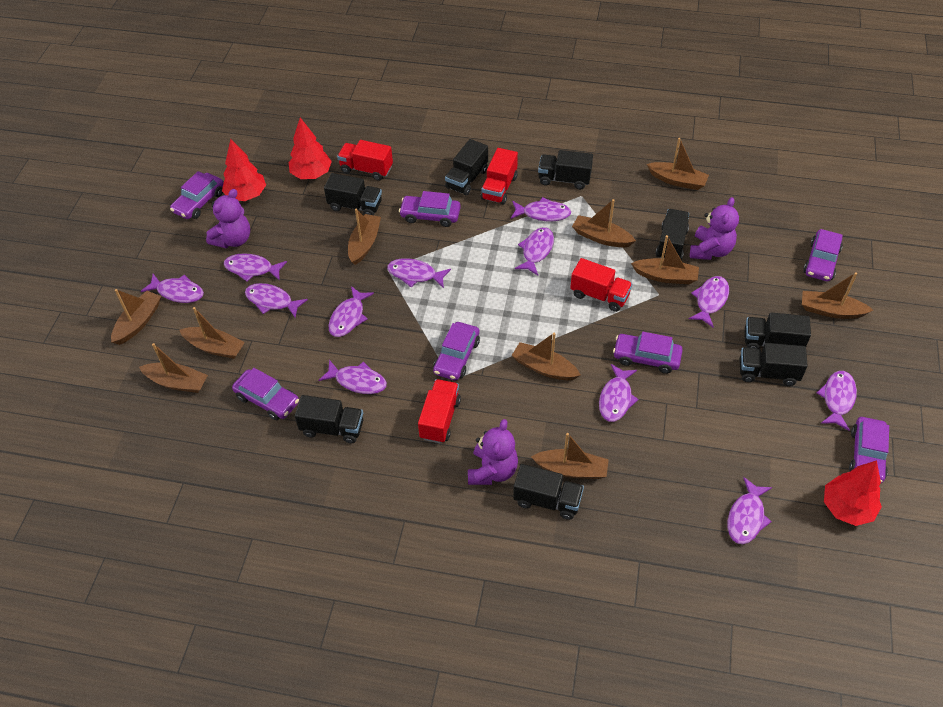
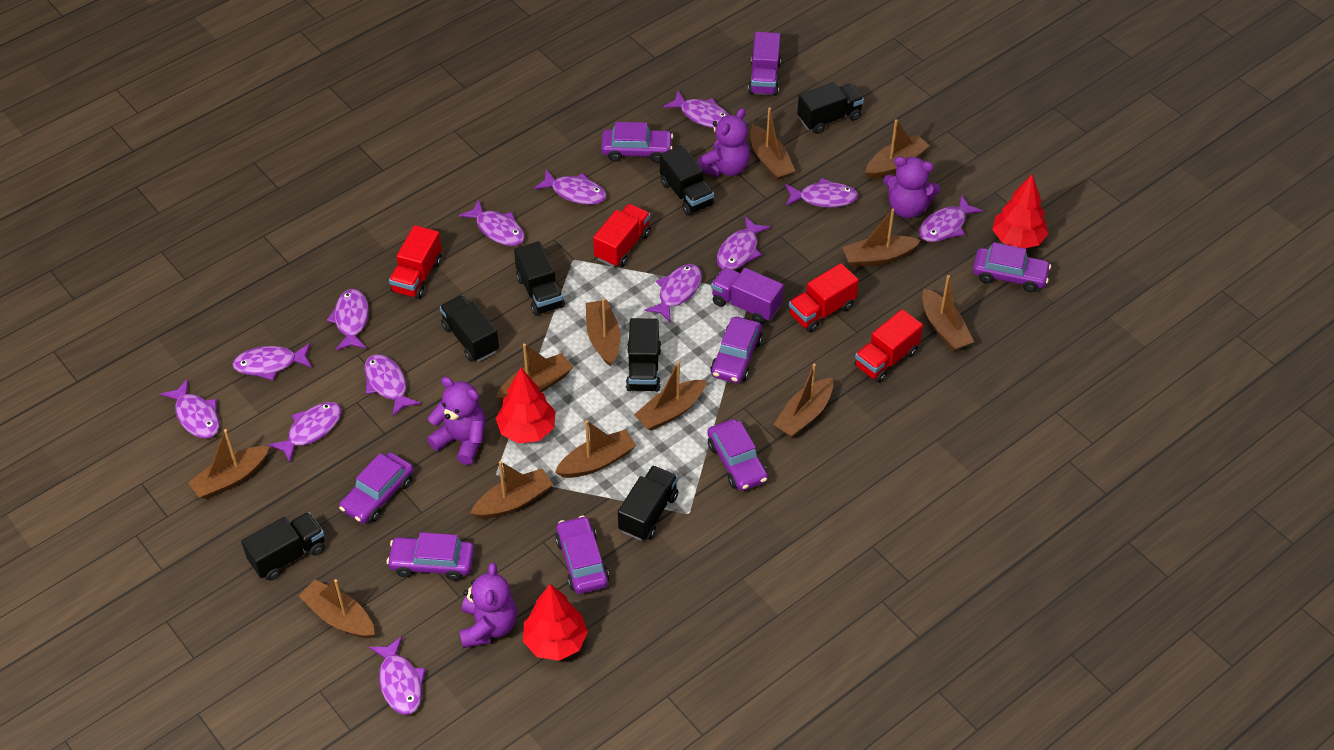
black truck: 8 -> 7
brown boat: 10 -> 12
purple fish: 12 -> 13
purple teddy bear: 3 -> 4
purple truck: 0 -> 2

